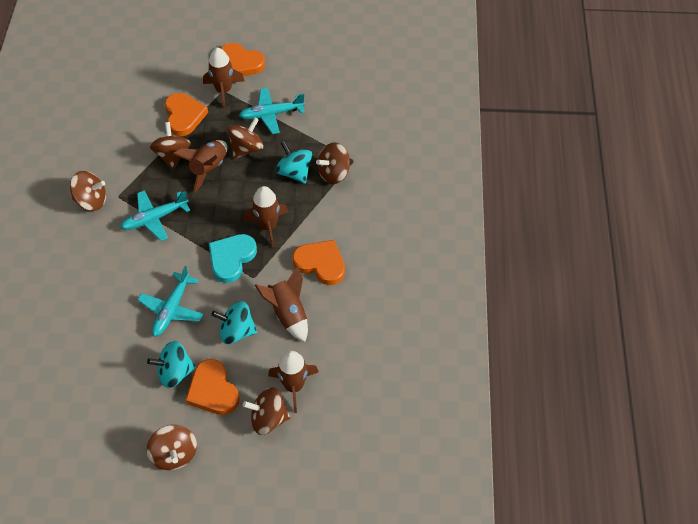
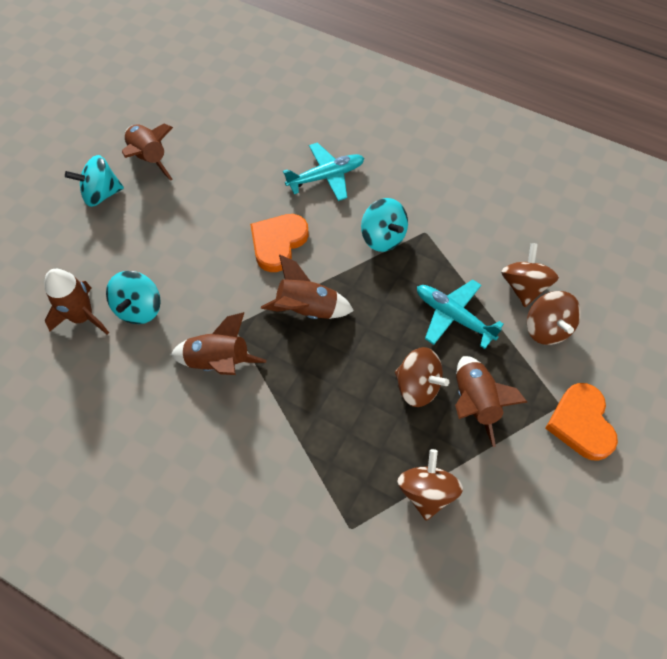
brown spinning top: 6 -> 4
orange heart: 4 -> 2
turquoise heart: 1 -> 0
turquoise plane: 3 -> 2

